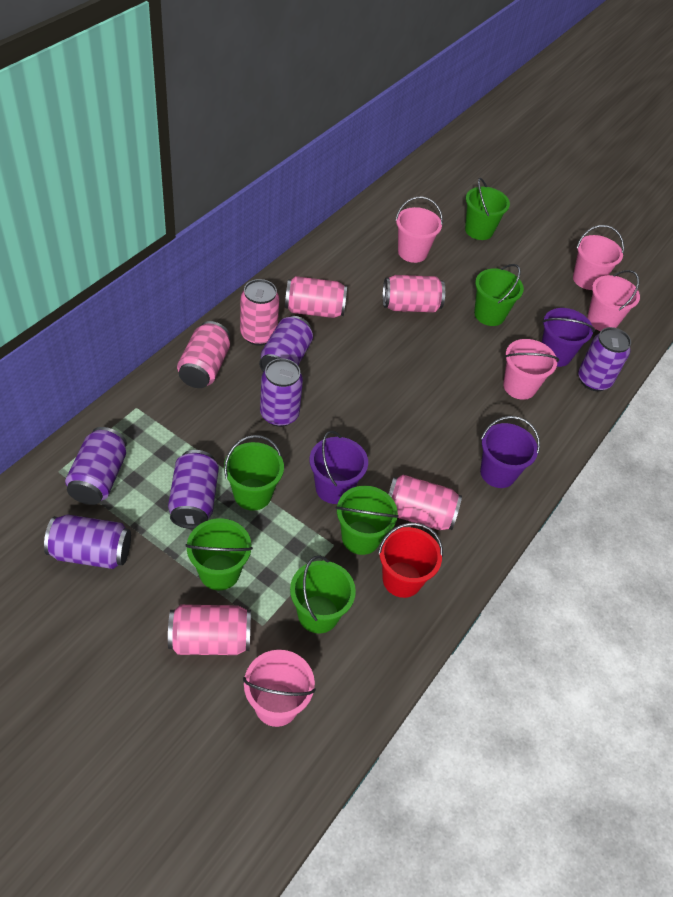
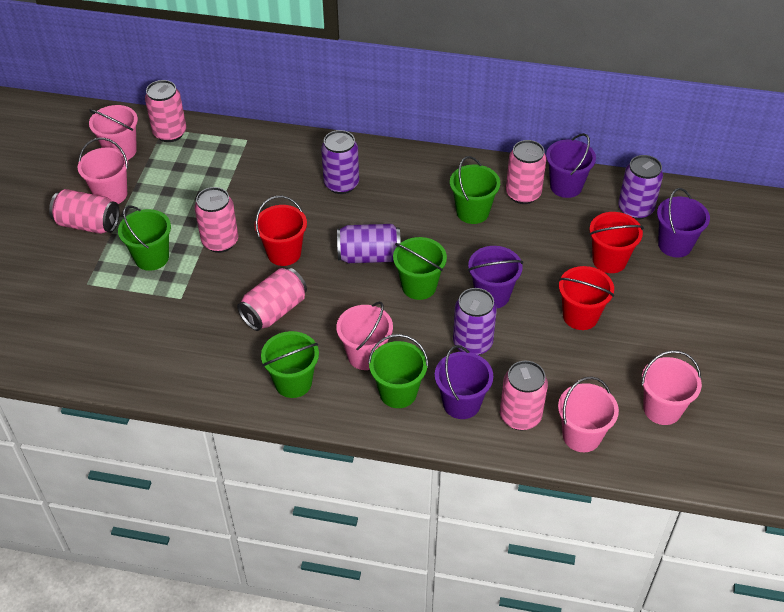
green bucket: 6 -> 5
purple bucket: 3 -> 4
purple can: 6 -> 4
red bucket: 1 -> 3

